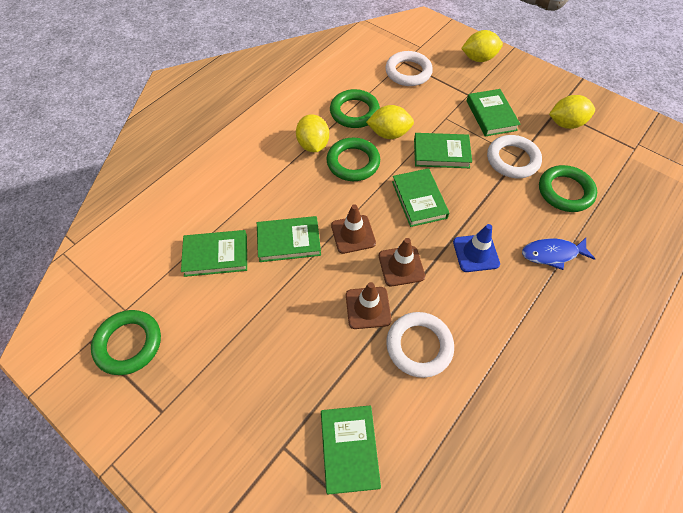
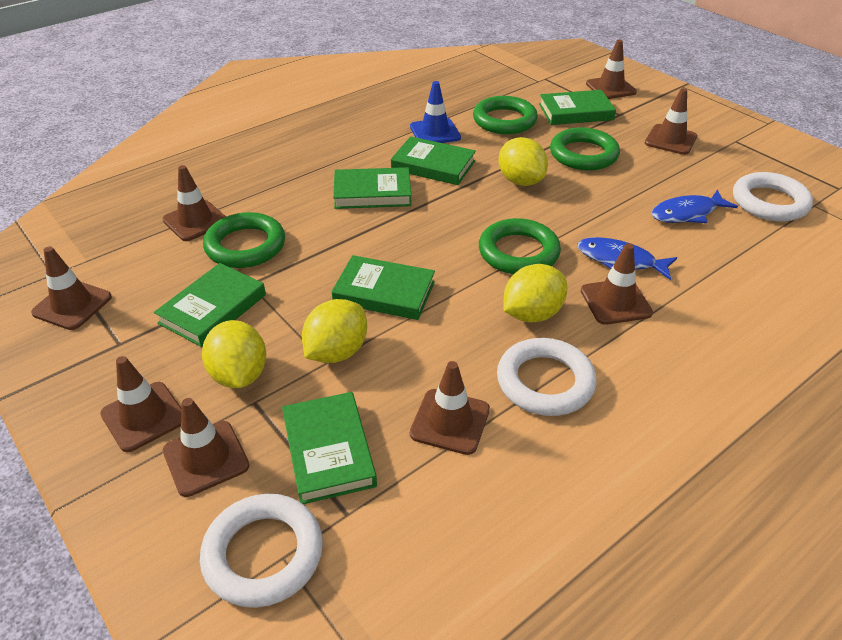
blue fish: 1 -> 2
brown traffic cone: 3 -> 8

